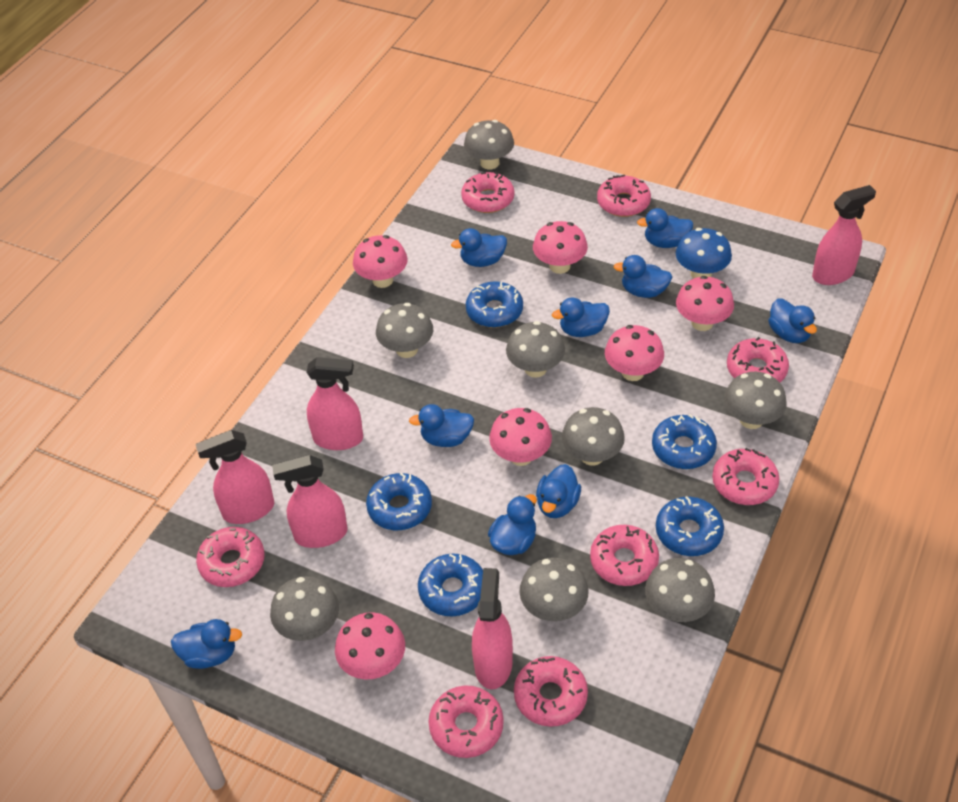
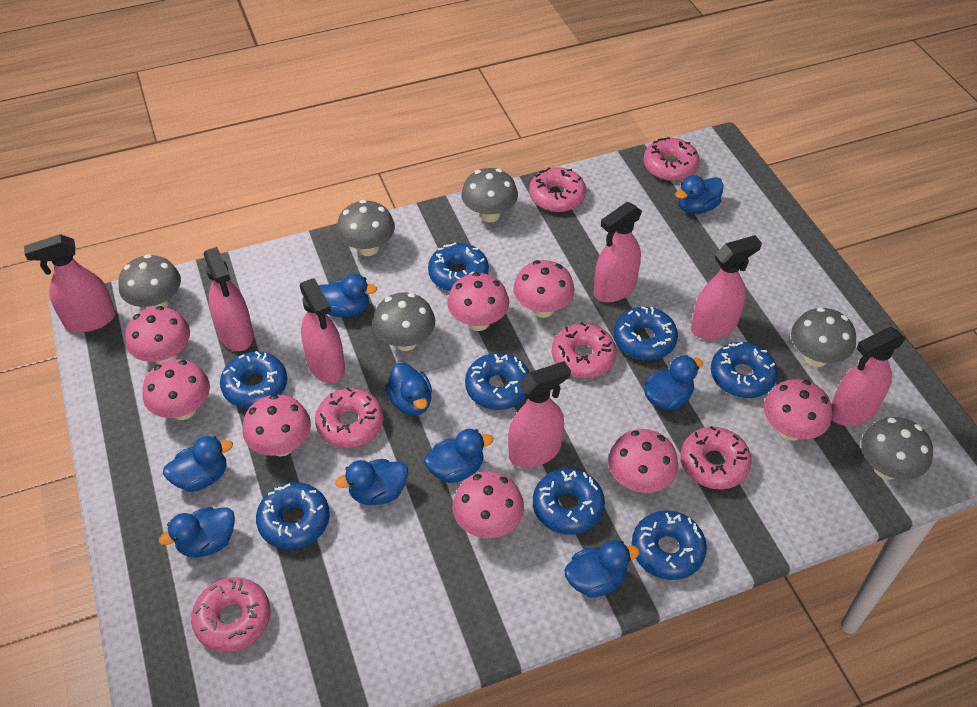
blue donut: 5 -> 8
blue mushroom: 1 -> 0
grey mushroom: 8 -> 6
pink donut: 8 -> 6
pink mushroom: 6 -> 8
pink spray bottle: 5 -> 7

